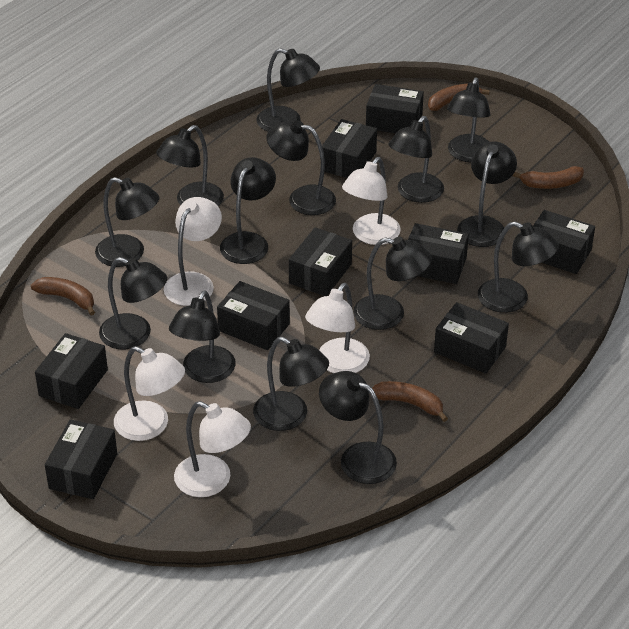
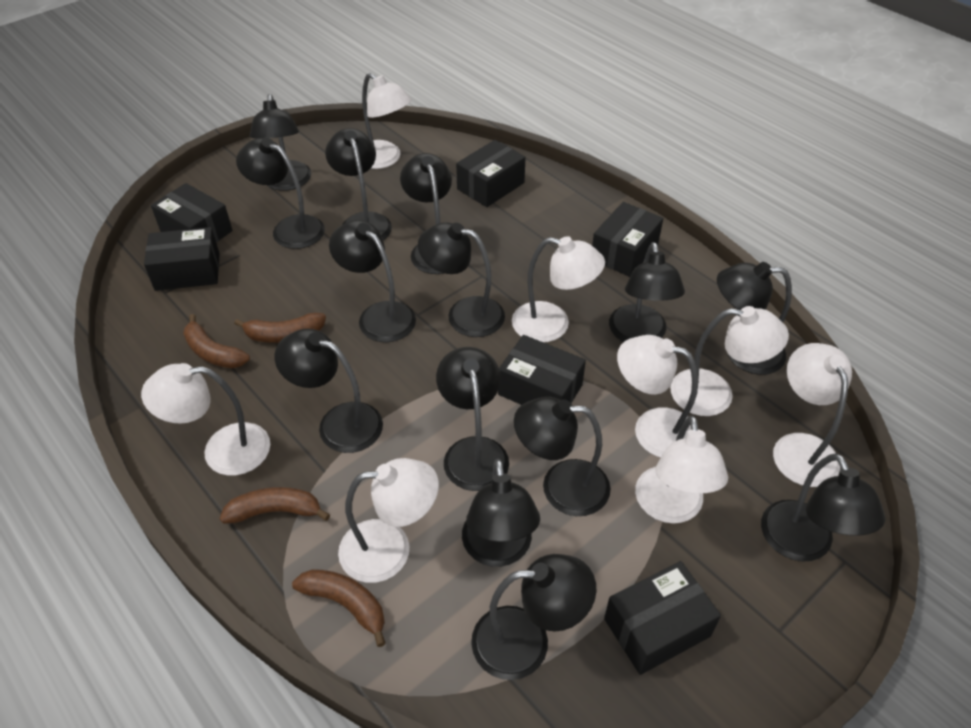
black box: 9 -> 6
white lamp: 5 -> 8

